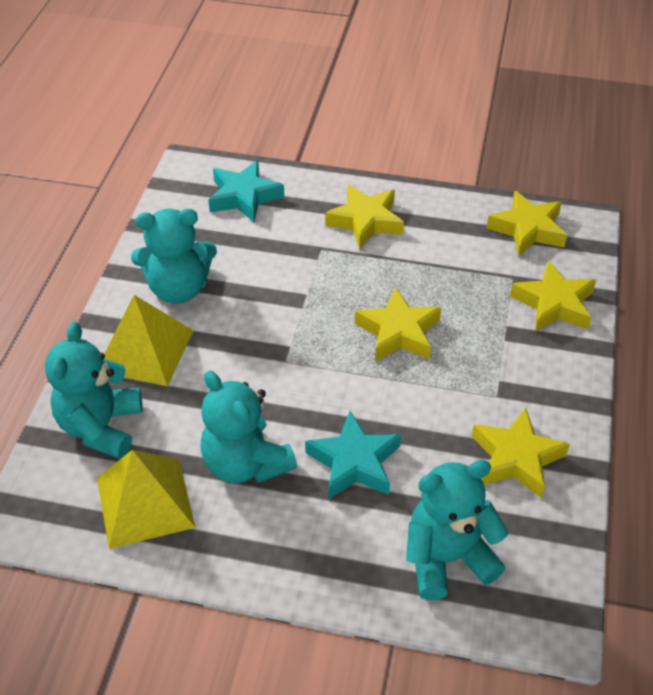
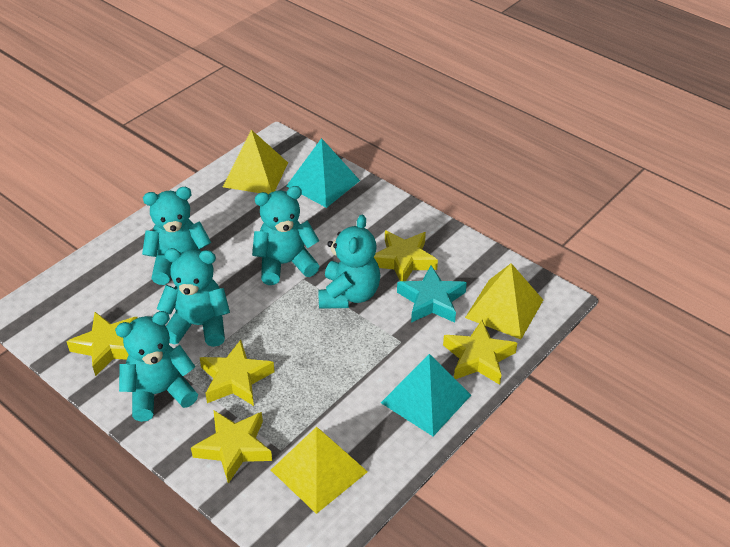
turquoise pyramid: 0 -> 2
turquoise star: 2 -> 1
turquoise teddy bear: 4 -> 5
yellow pyramid: 2 -> 3

